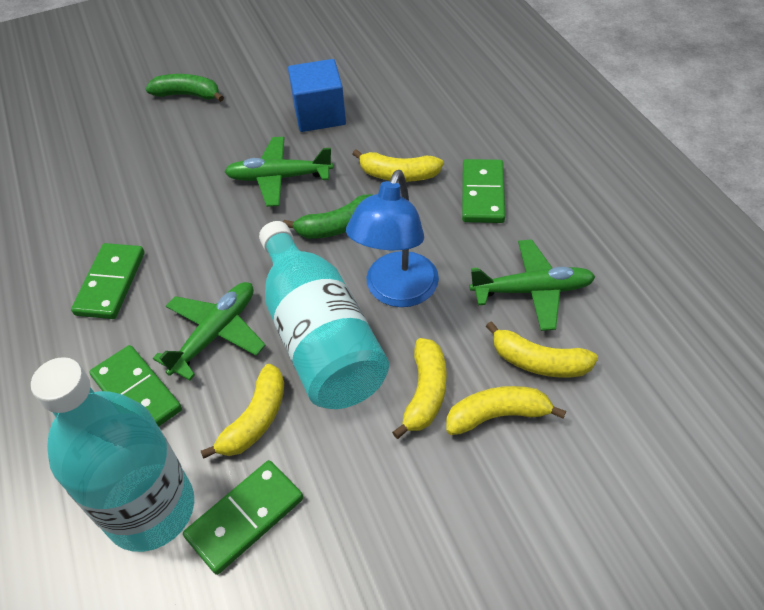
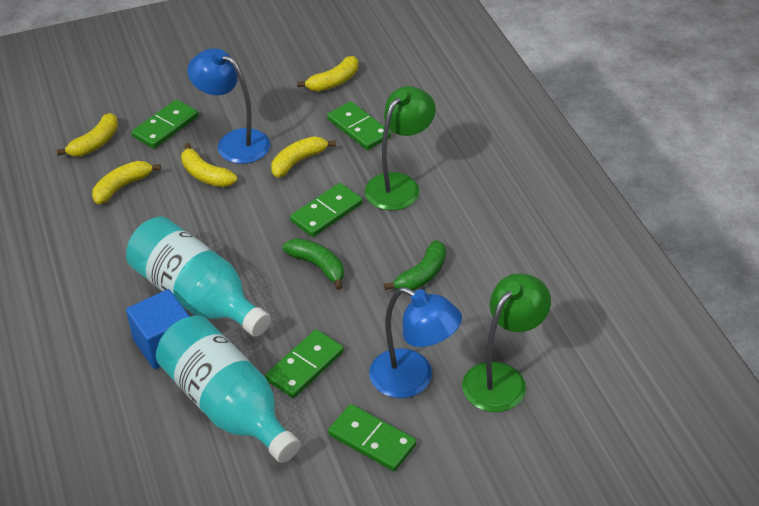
blue lamp: 1 -> 2
green domino: 4 -> 5
green lamp: 0 -> 2
green plane: 3 -> 0

